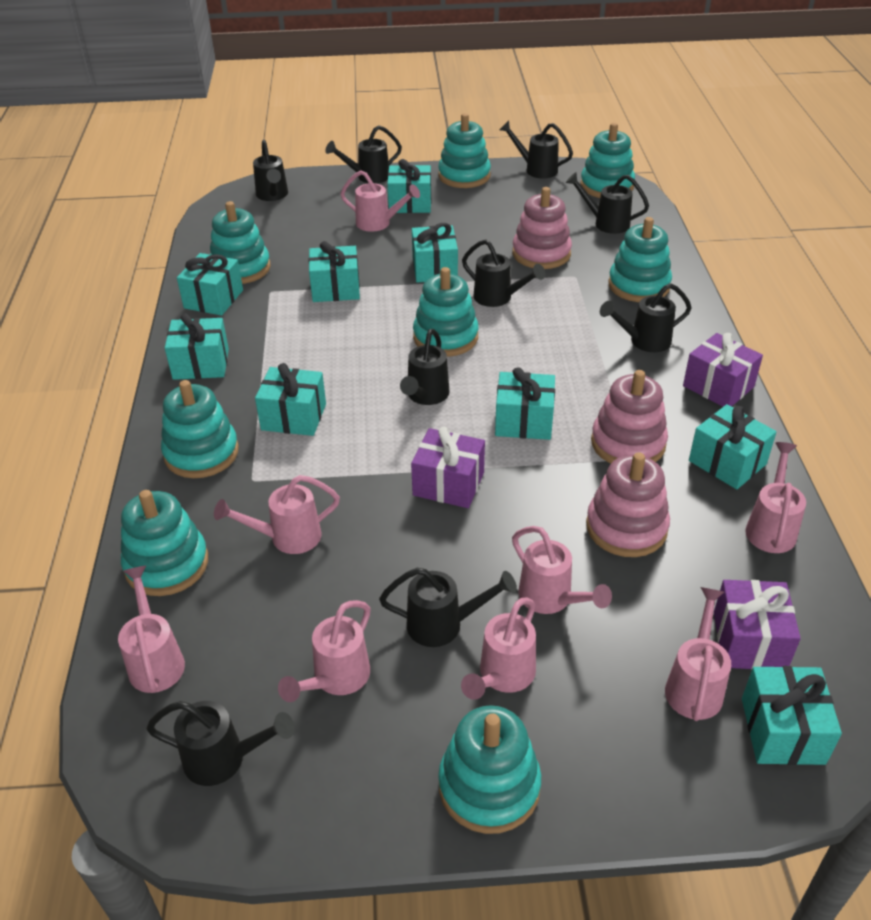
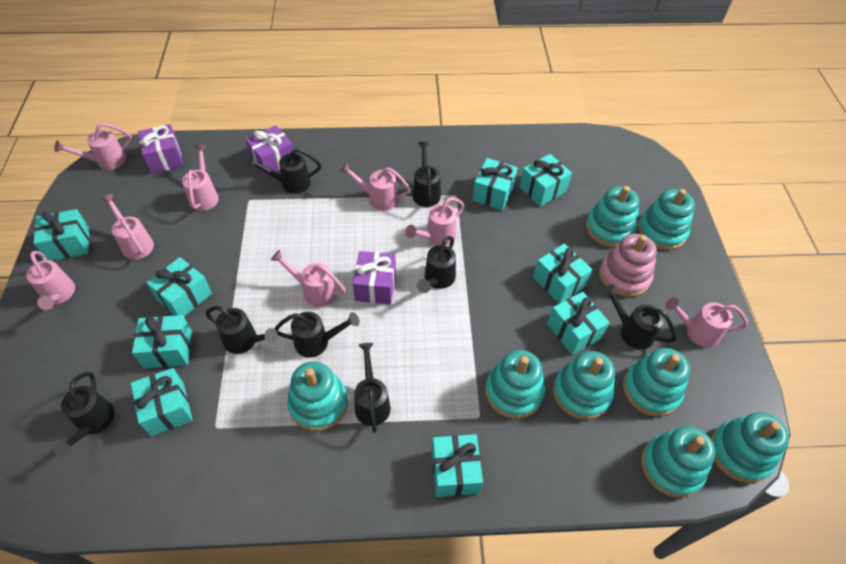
black watering can: 9 -> 8
pink stacking toy: 3 -> 1

